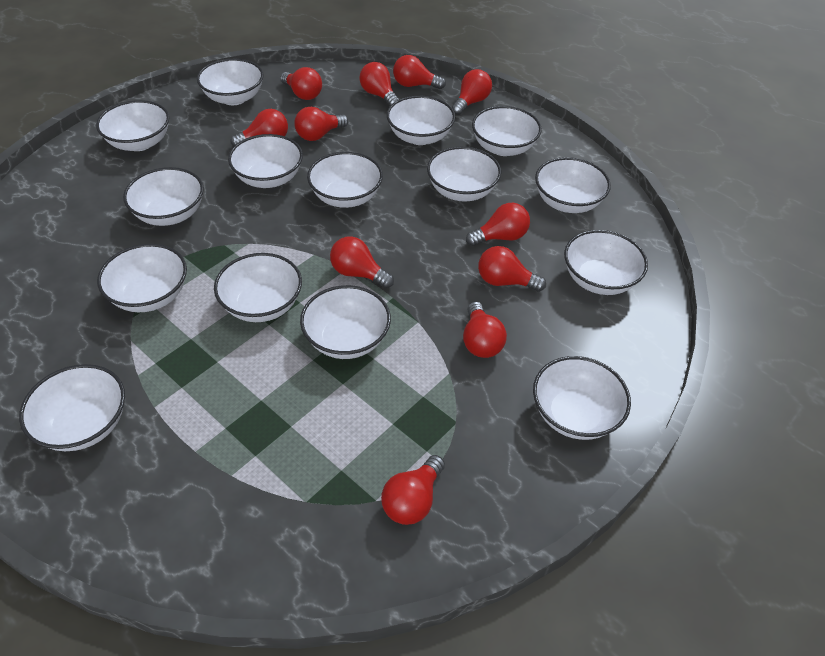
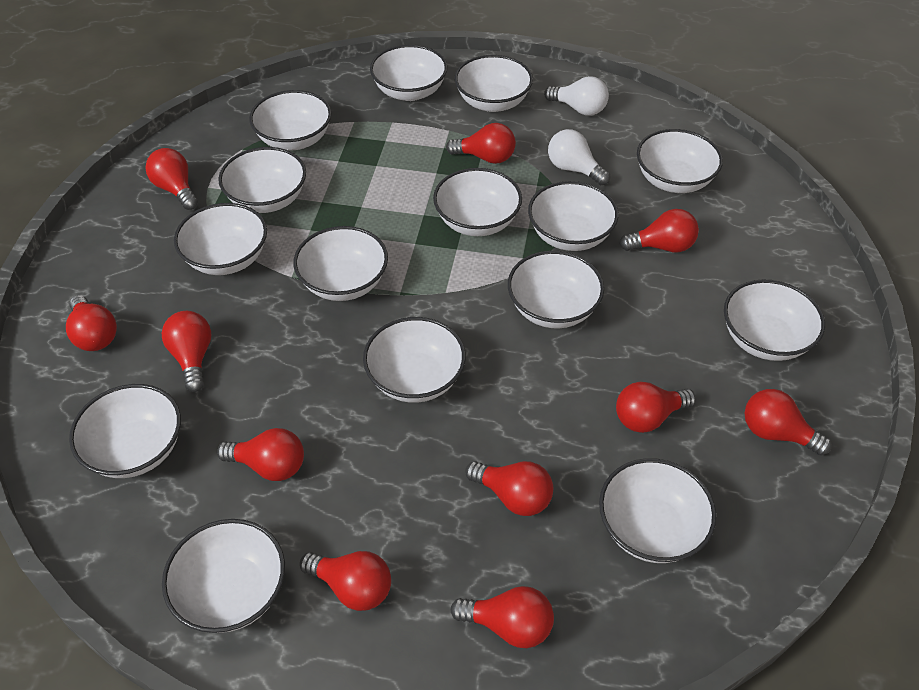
white light bulb: 0 -> 2

